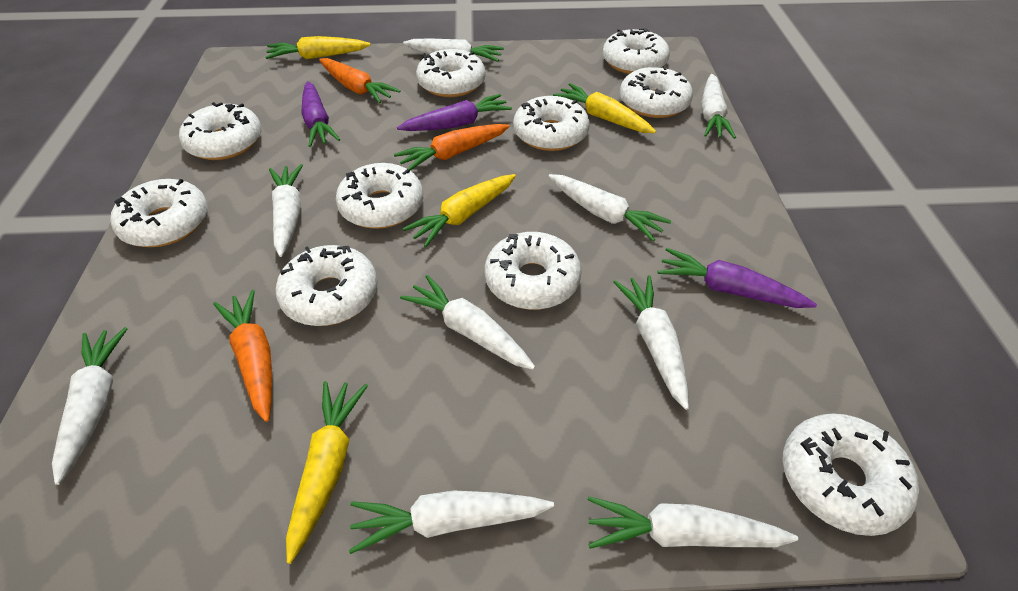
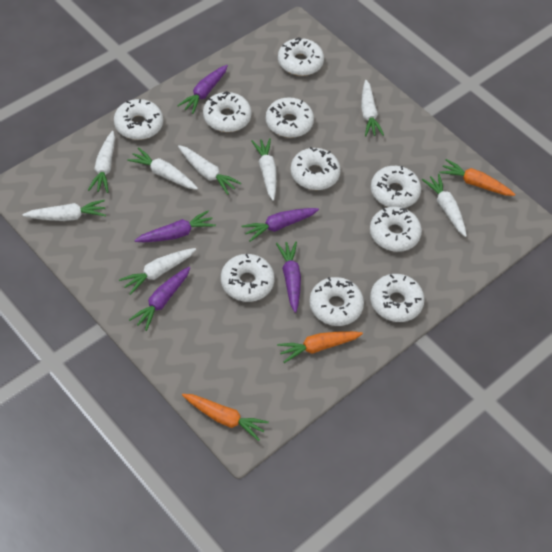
purple carrot: 3 -> 5
white carrot: 9 -> 8
yellow carrot: 4 -> 0

